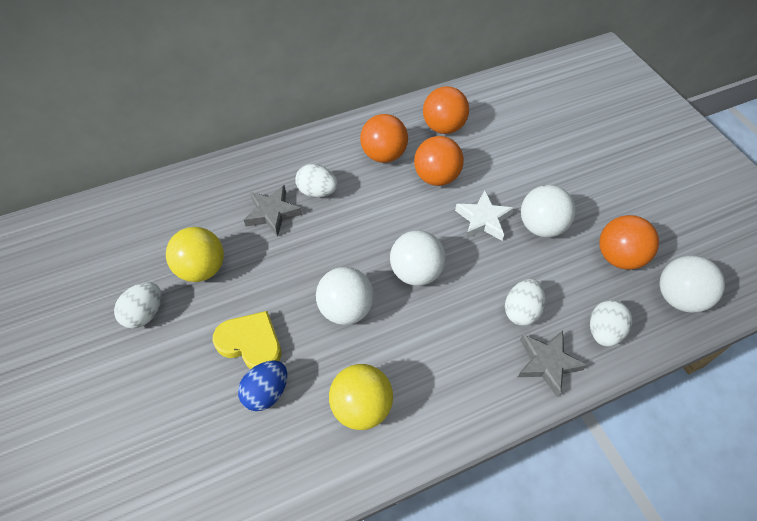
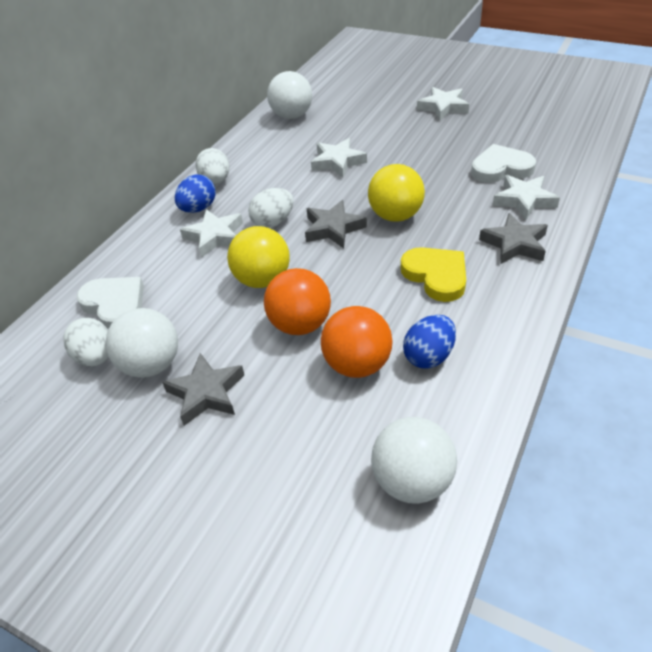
blue egg: 1 -> 2
grey star: 2 -> 3
orange ball: 4 -> 2
white ball: 4 -> 3
white egg: 4 -> 3
white heart: 0 -> 2
white star: 1 -> 4

